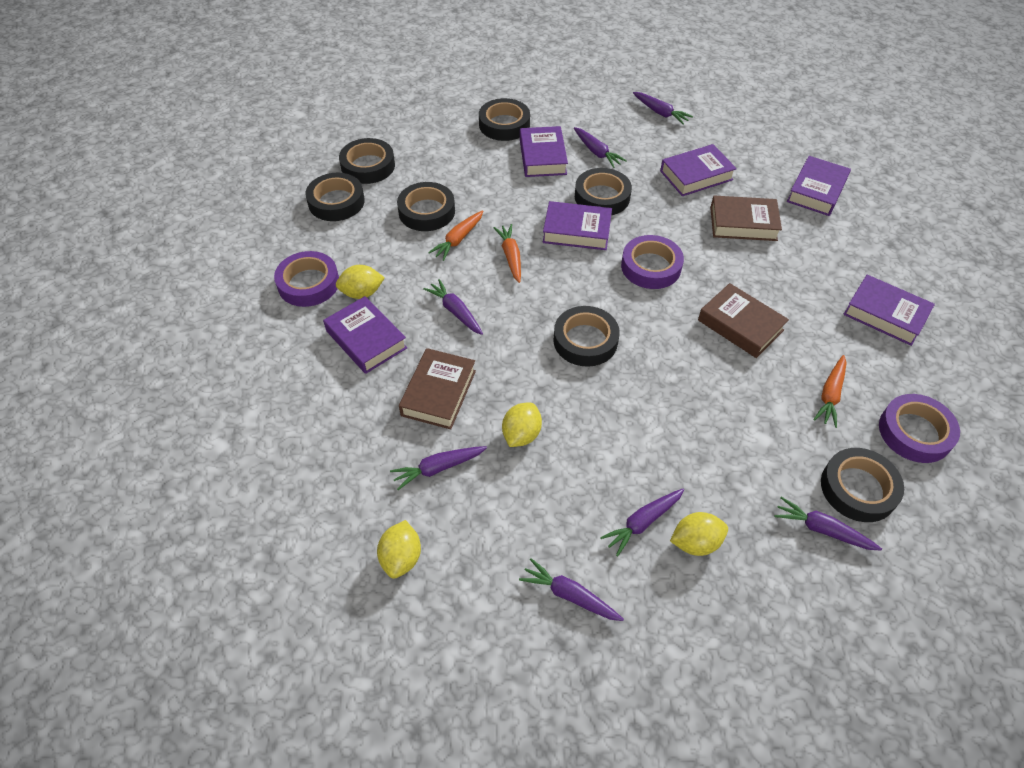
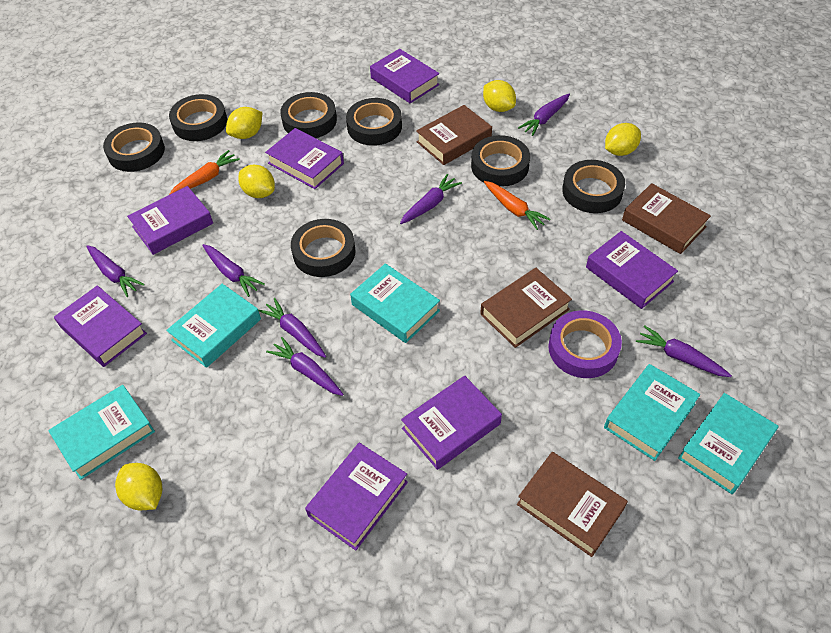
brown book: 3 -> 4
orange carrot: 3 -> 2
purple book: 6 -> 7
purple tape: 3 -> 1
turquoise book: 0 -> 5
yellow lemon: 4 -> 5

